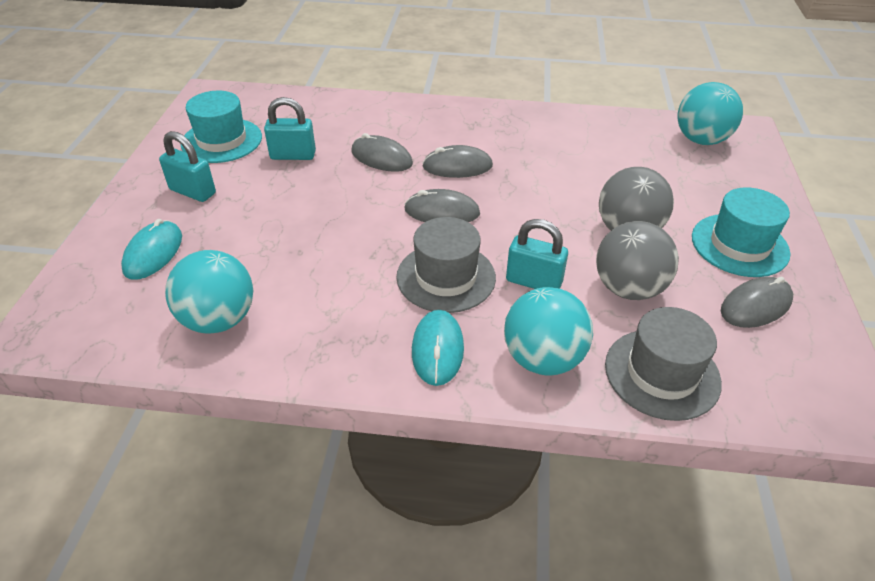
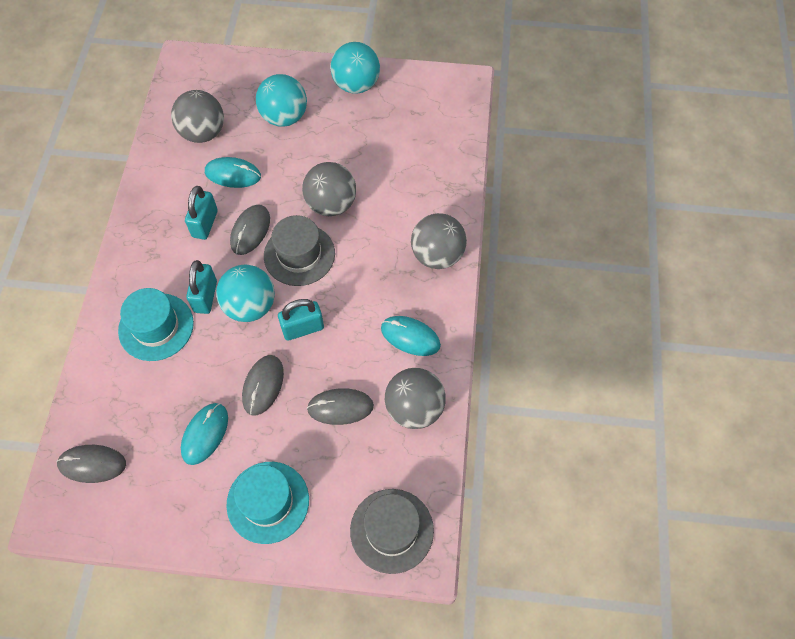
grey ball: 2 -> 4
turquoise mouse: 2 -> 3

